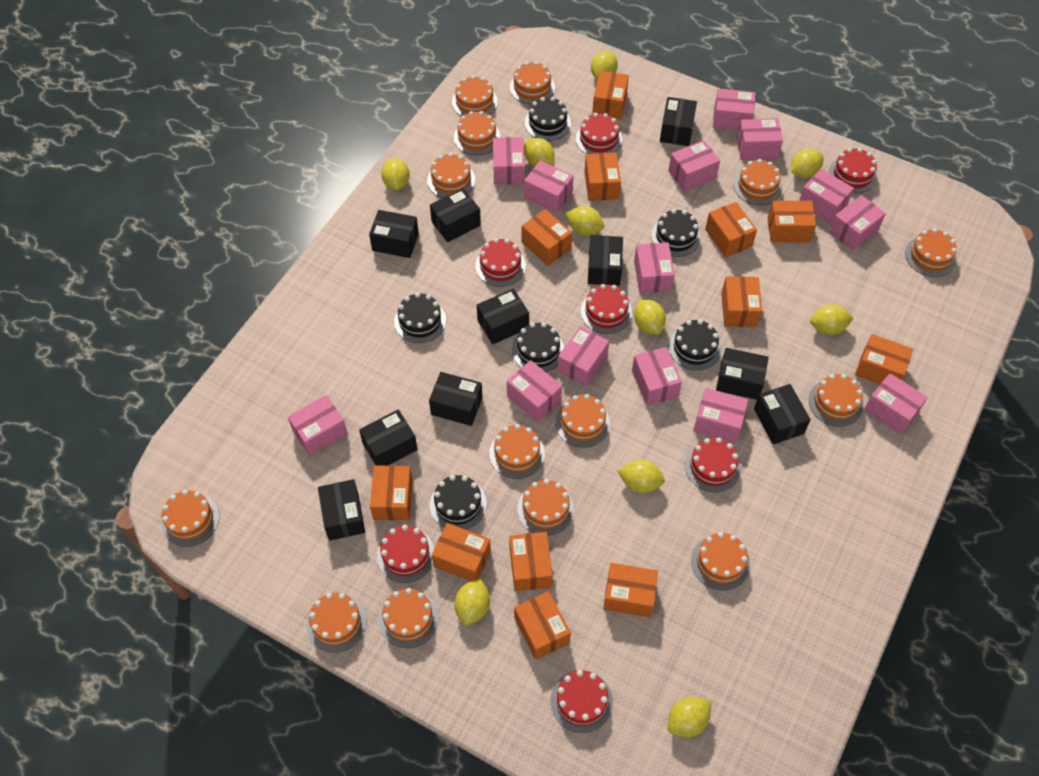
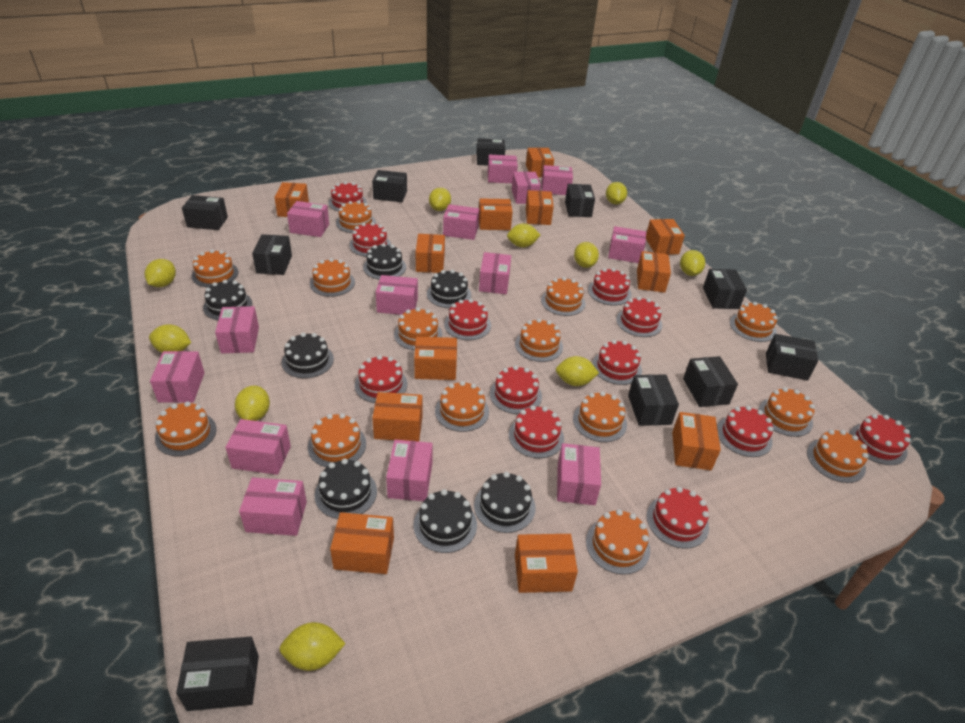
black cake: 6 -> 7
red cake: 7 -> 12

